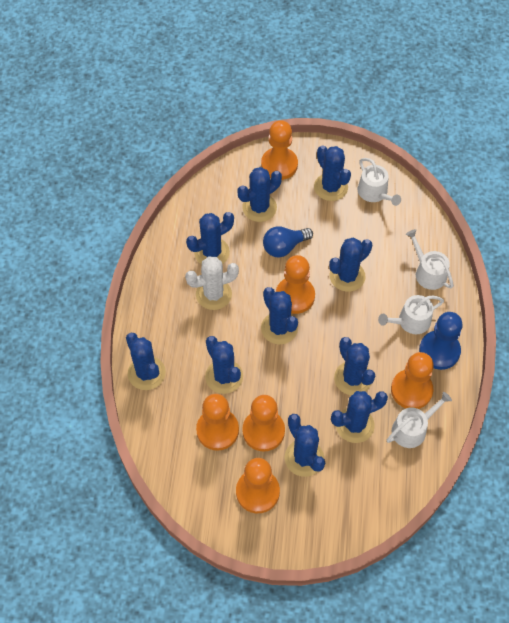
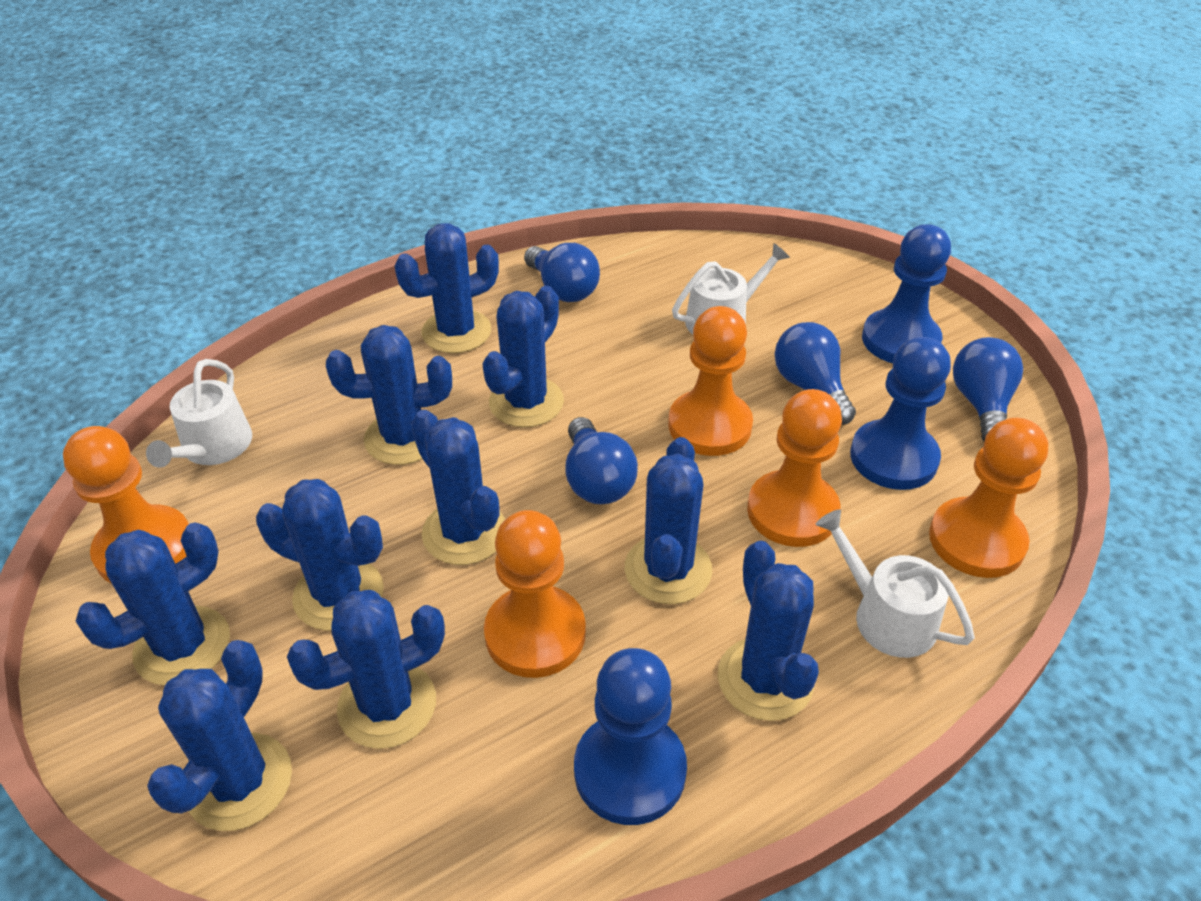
blue light bulb: 1 -> 4
blue pawn: 1 -> 3
orange pawn: 6 -> 5
white cactus: 1 -> 0
white watering can: 4 -> 3

